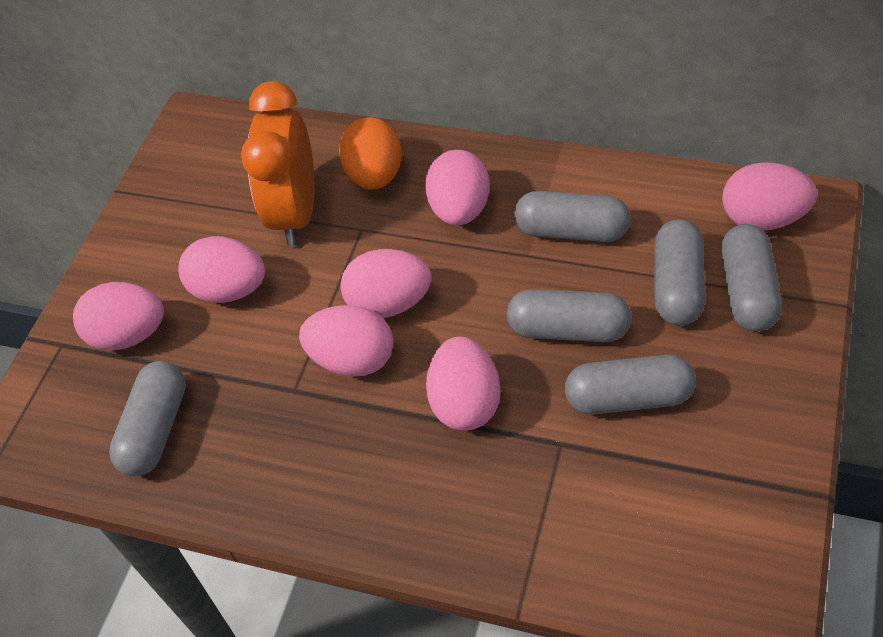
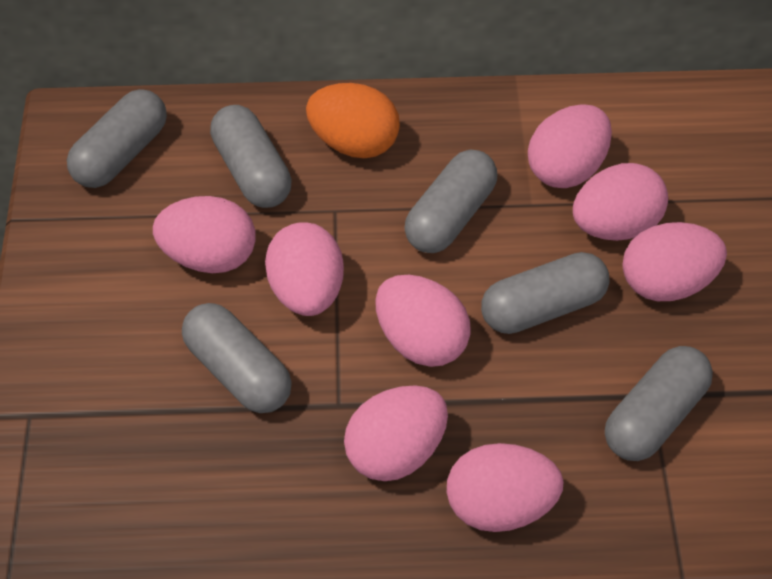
orange clock: 1 -> 0
pink egg: 7 -> 8

